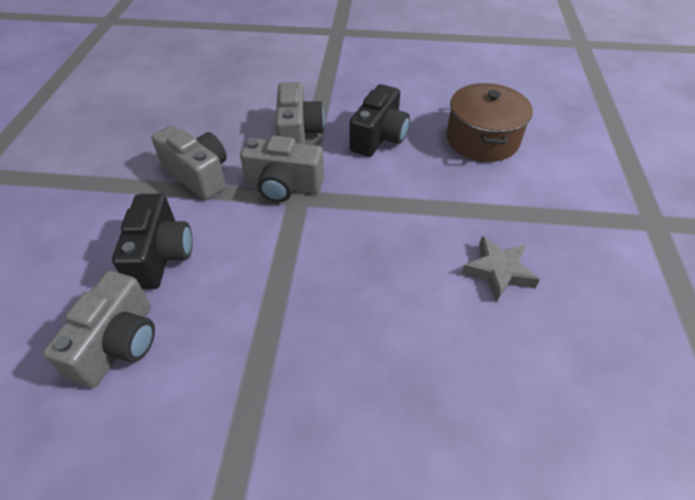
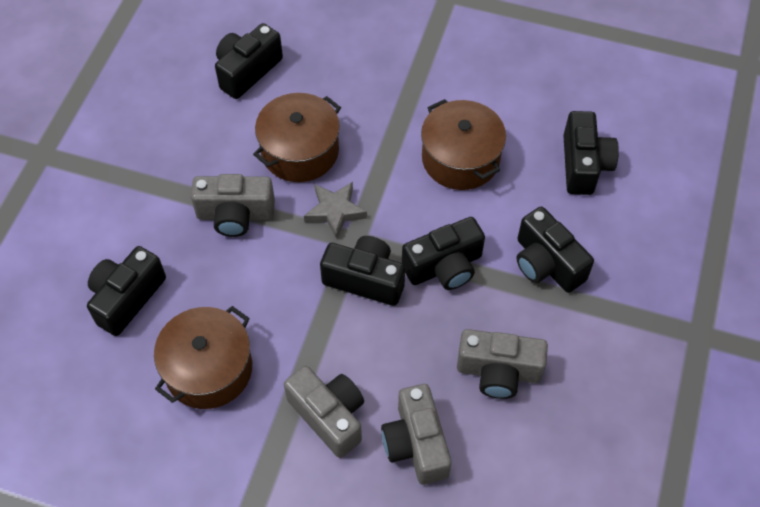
black camera: 2 -> 6
brown pot: 1 -> 3

